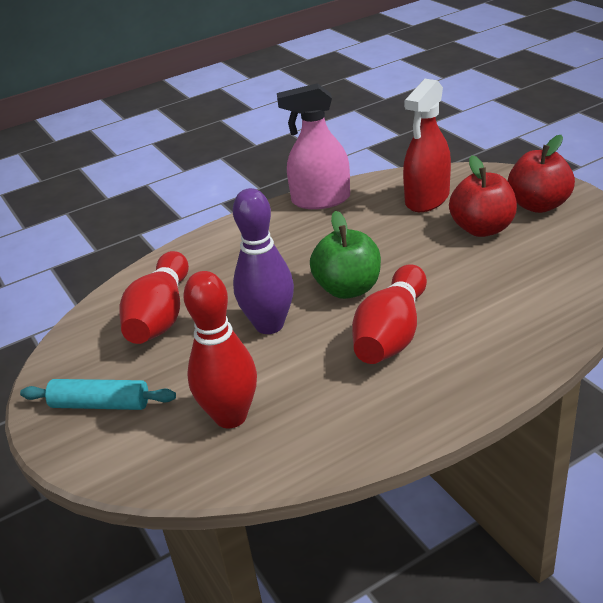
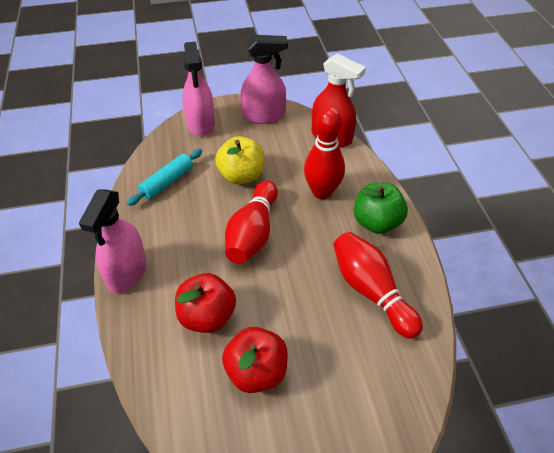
pink spray bottle: 1 -> 3
purple bowling pin: 1 -> 0
yellow apple: 0 -> 1

